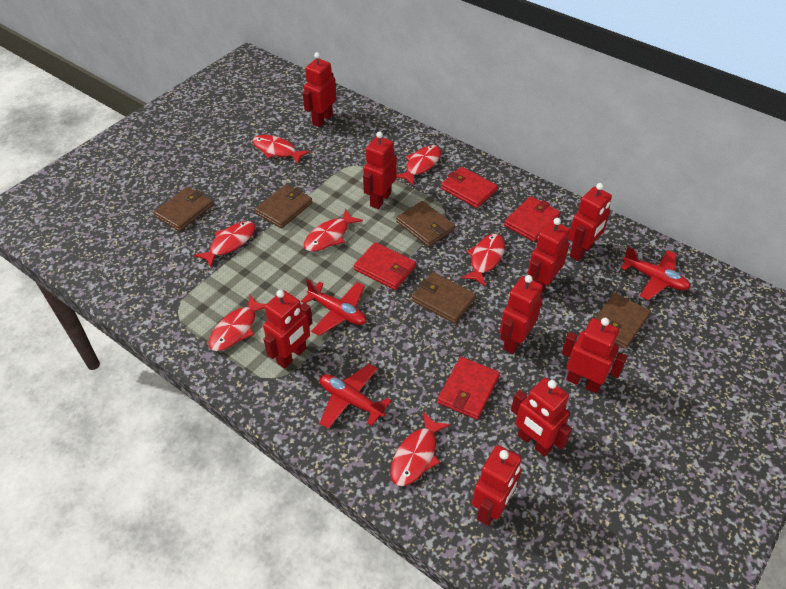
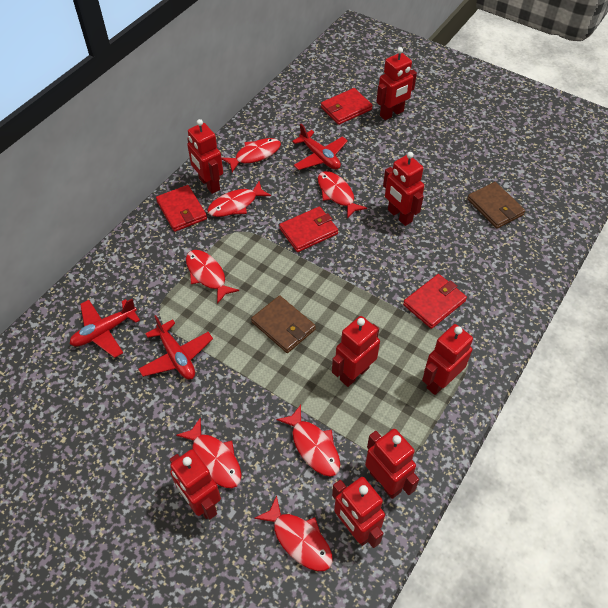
brown wallet: 5 -> 2
red robot: 9 -> 8

